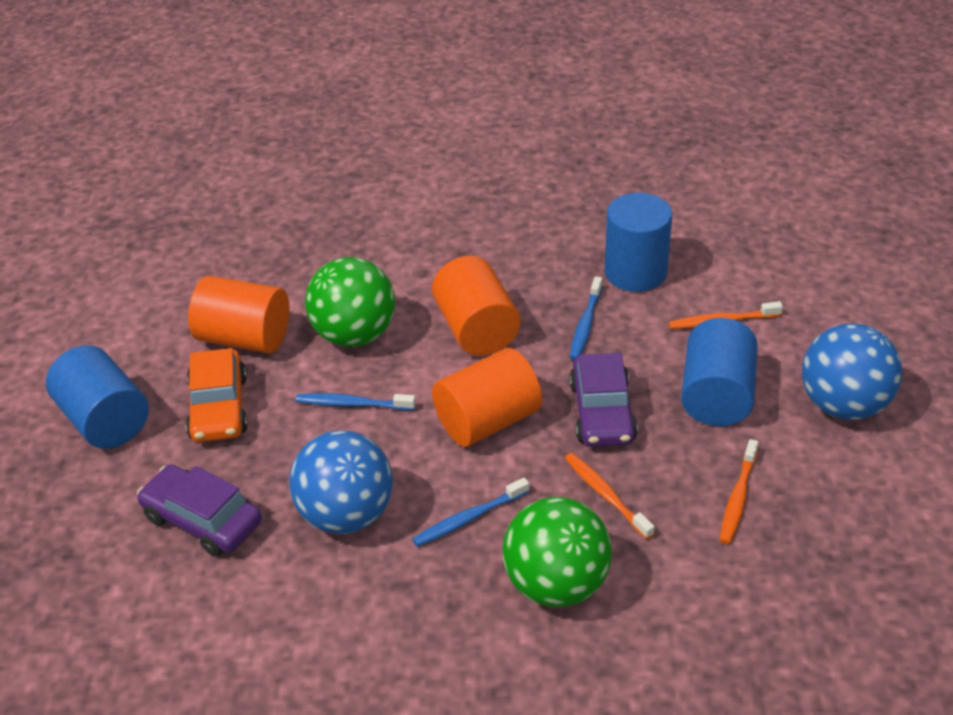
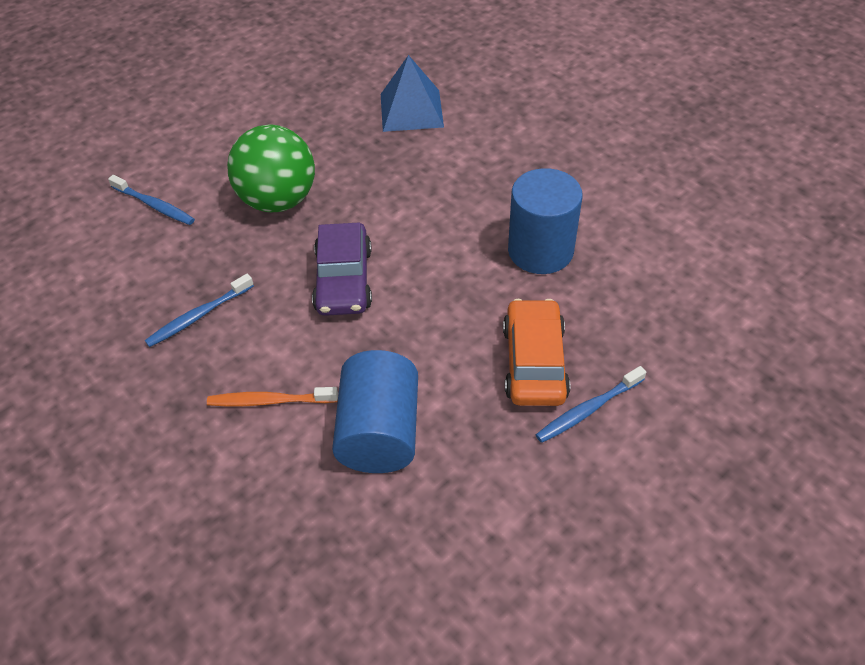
blue ball: 2 -> 0
blue cylinder: 3 -> 2
blue pyramid: 0 -> 1
green ball: 2 -> 1
orange cylinder: 3 -> 0
orange toothbrush: 3 -> 1
purple car: 2 -> 1

